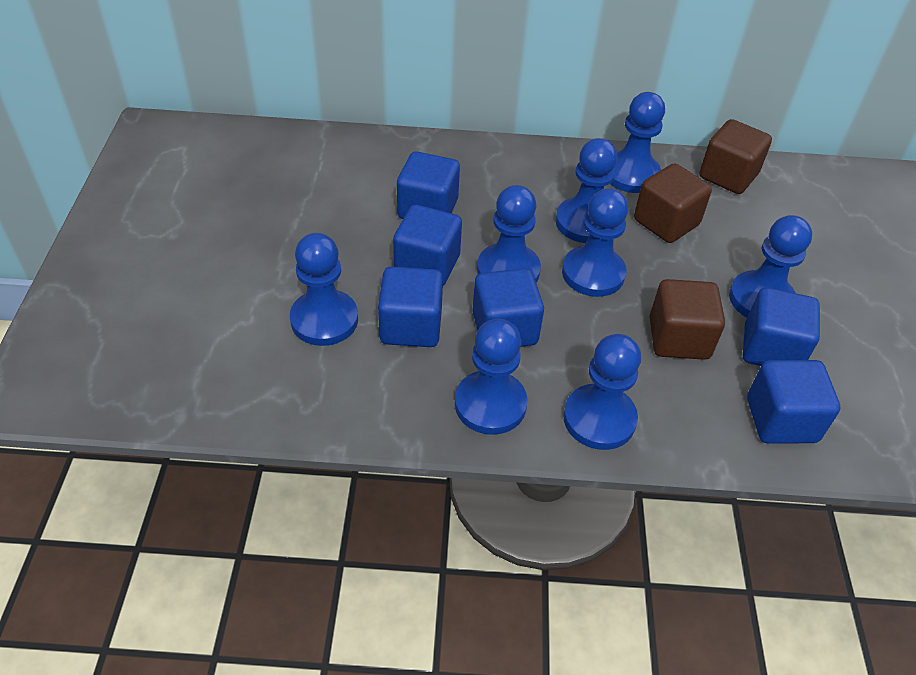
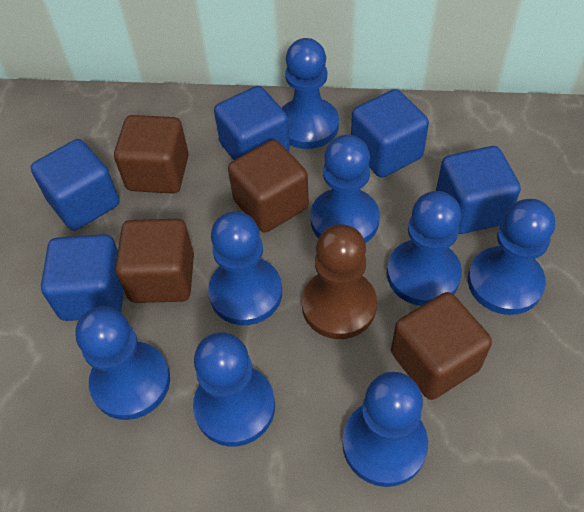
blue cube: 6 -> 5
brown cube: 3 -> 4
brown pawn: 0 -> 1

